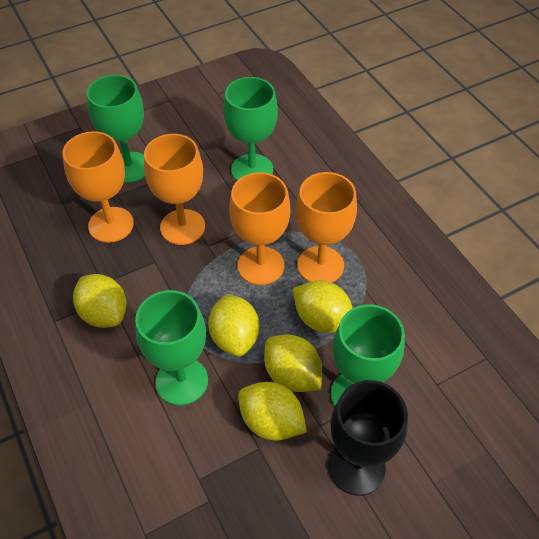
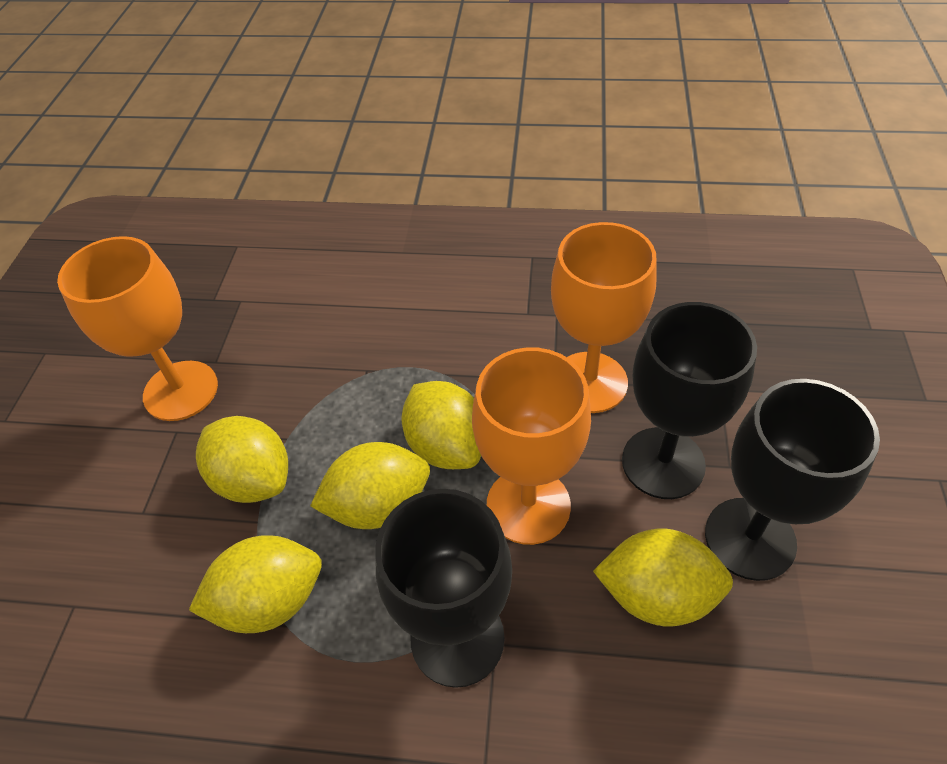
black goblet: 1 -> 3
green goblet: 4 -> 0
orange goblet: 4 -> 3

